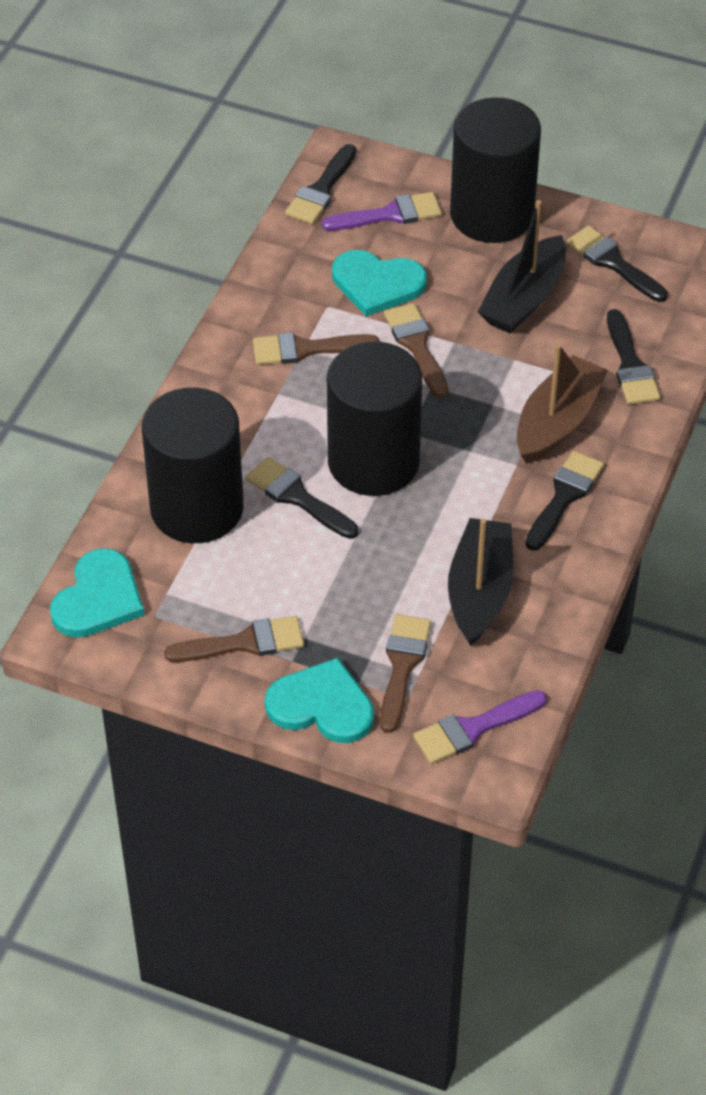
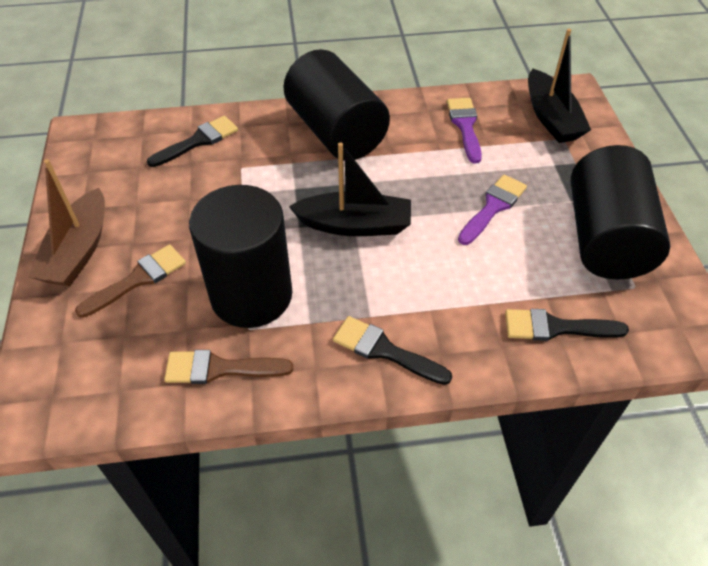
black brush: 5 -> 3
brown brush: 4 -> 2
turquoise heart: 3 -> 0

